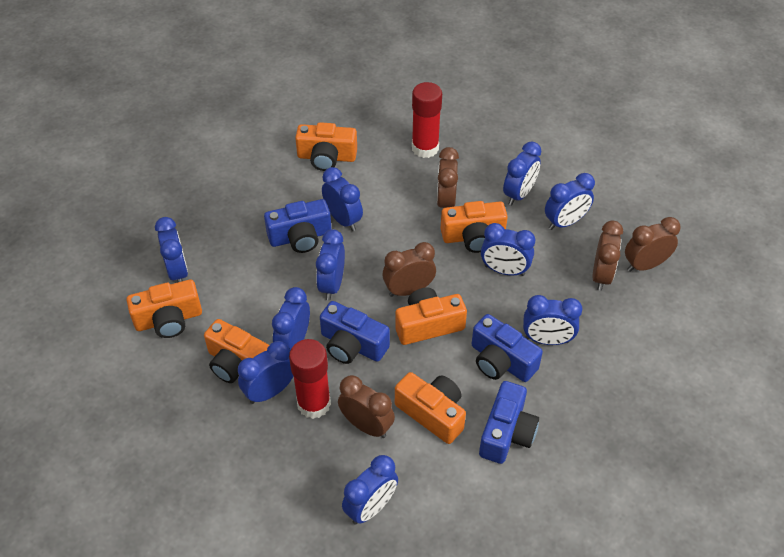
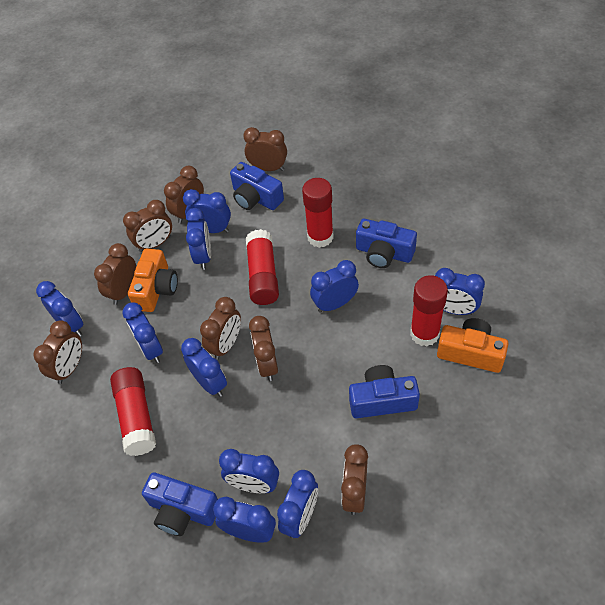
brown clock: 5 -> 8
orange camera: 6 -> 2
red glue stick: 2 -> 4

